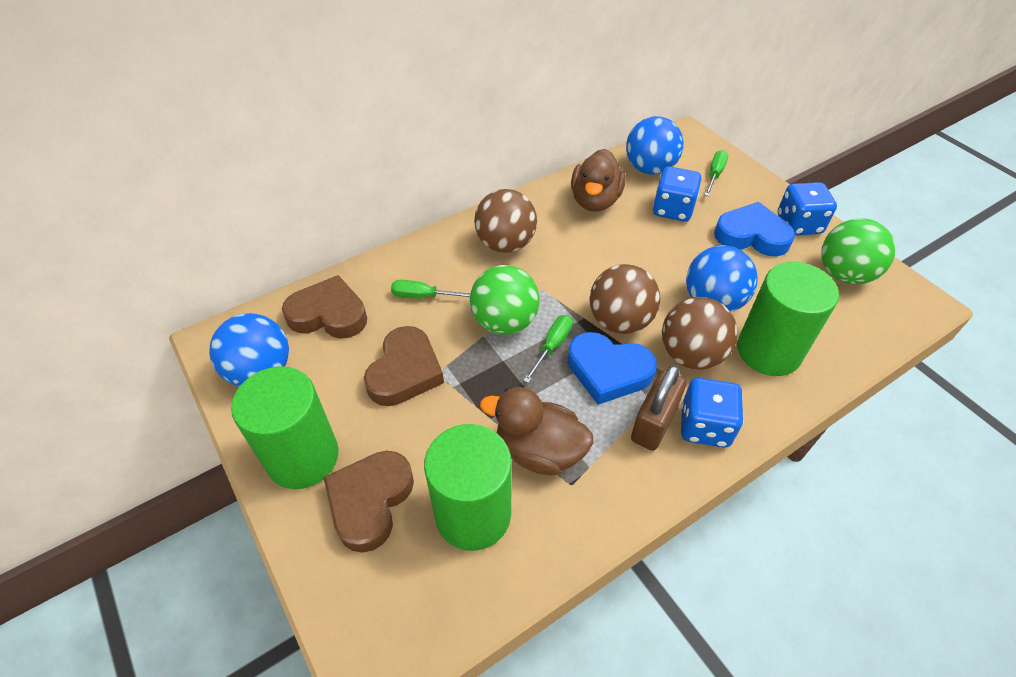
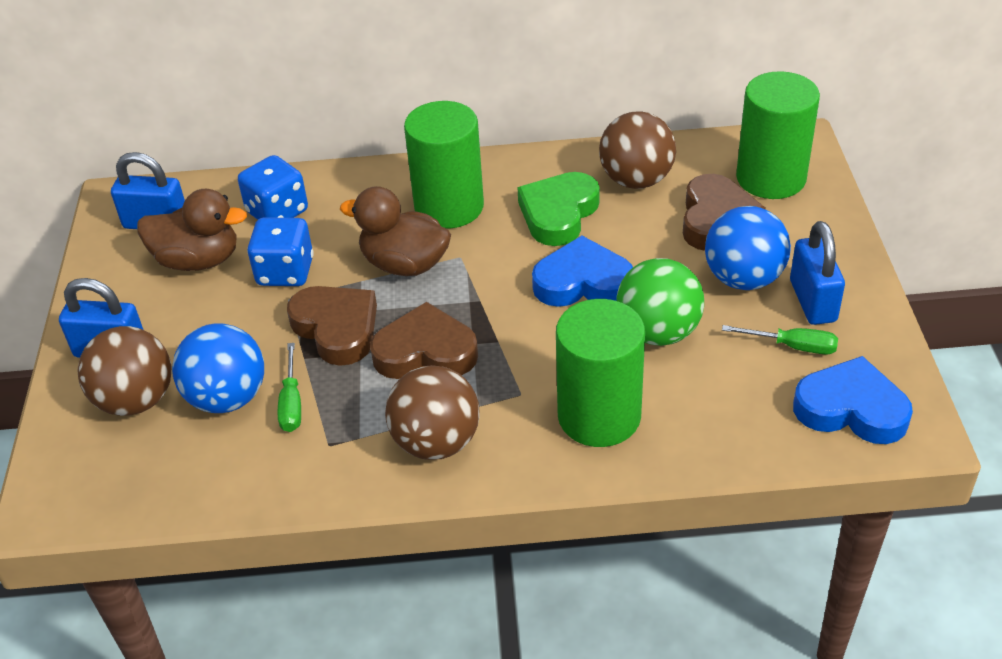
blue ball: 3 -> 2
blue dice: 3 -> 2
blue padlock: 0 -> 3
brown padlock: 1 -> 0
green ball: 2 -> 1
green heart: 0 -> 1
green screwdriver: 3 -> 2

